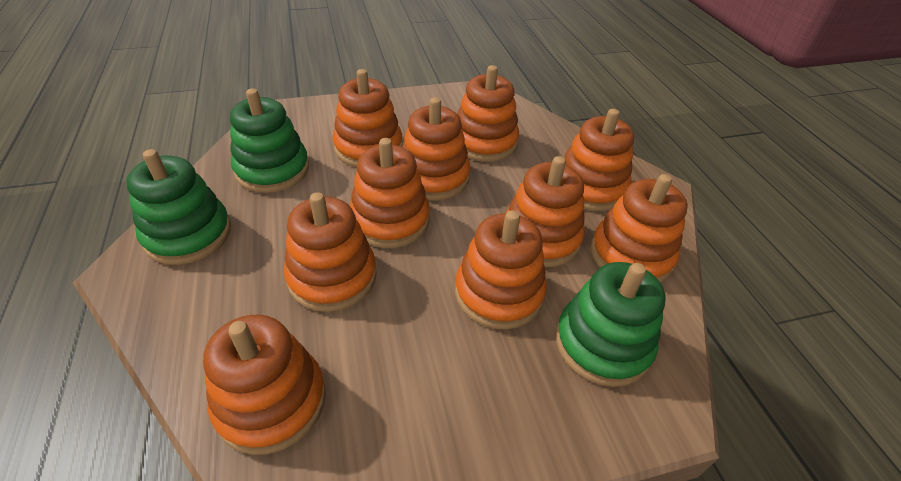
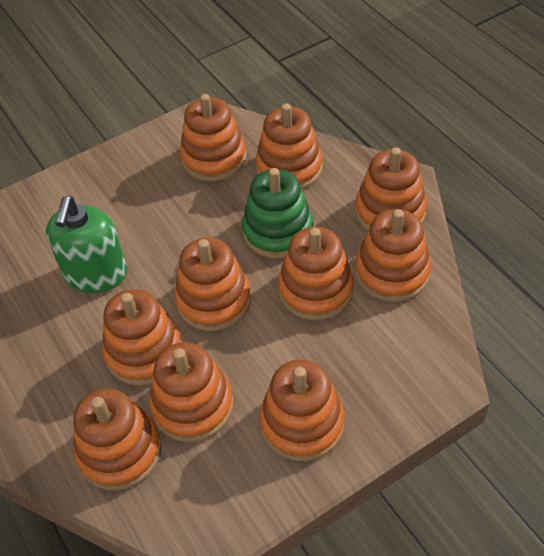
green soap dispenser: 0 -> 1
green stacking toy: 3 -> 1

